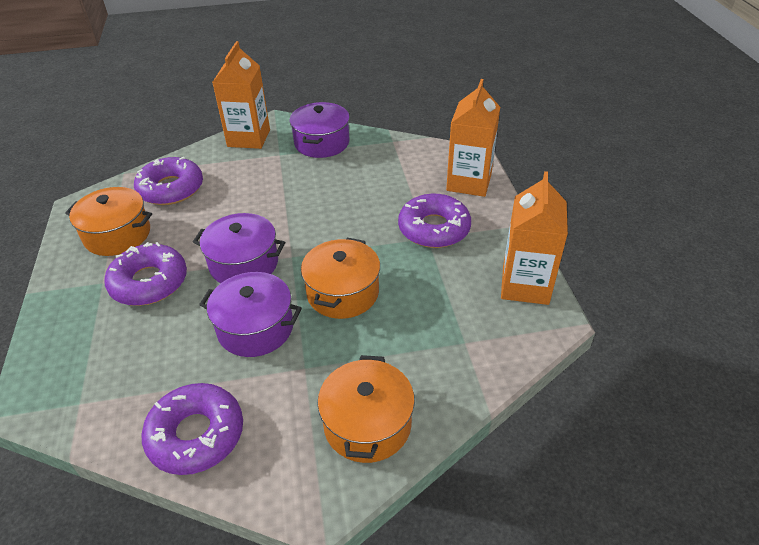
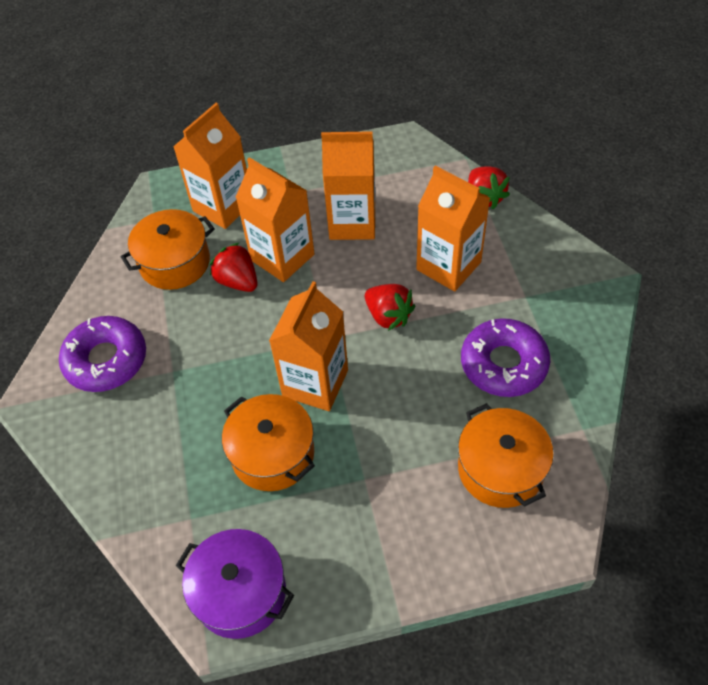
orange carton: 3 -> 5
purple donut: 4 -> 2
purple pot: 3 -> 1
red strawberry: 0 -> 3

